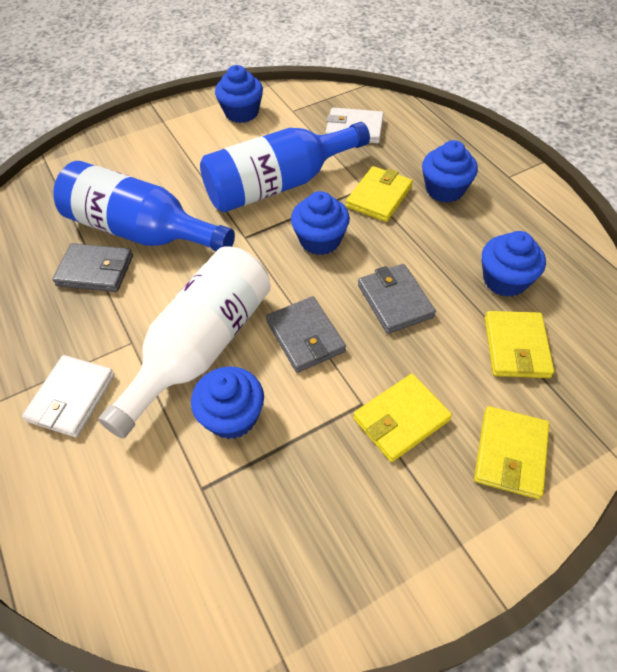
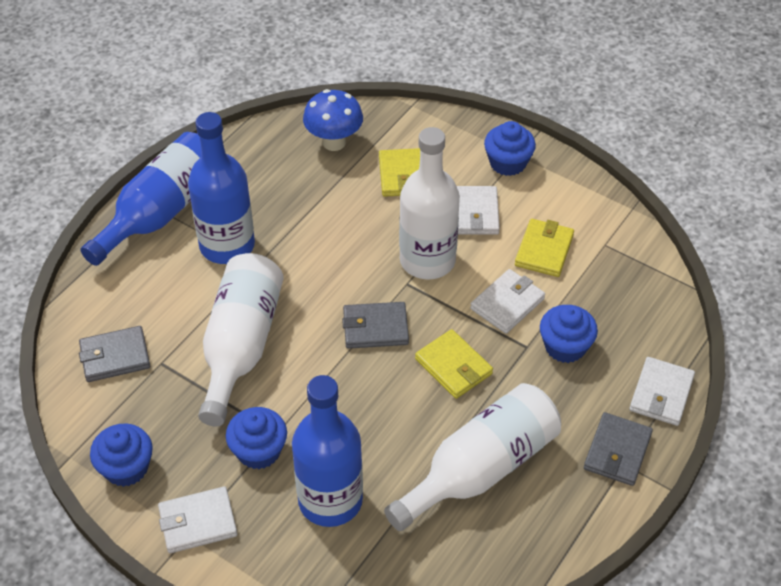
blue bottle: 2 -> 3
blue cupcake: 5 -> 4
blue mushroom: 0 -> 1
white bottle: 1 -> 3
white wallet: 2 -> 4
yellow wallet: 4 -> 3

